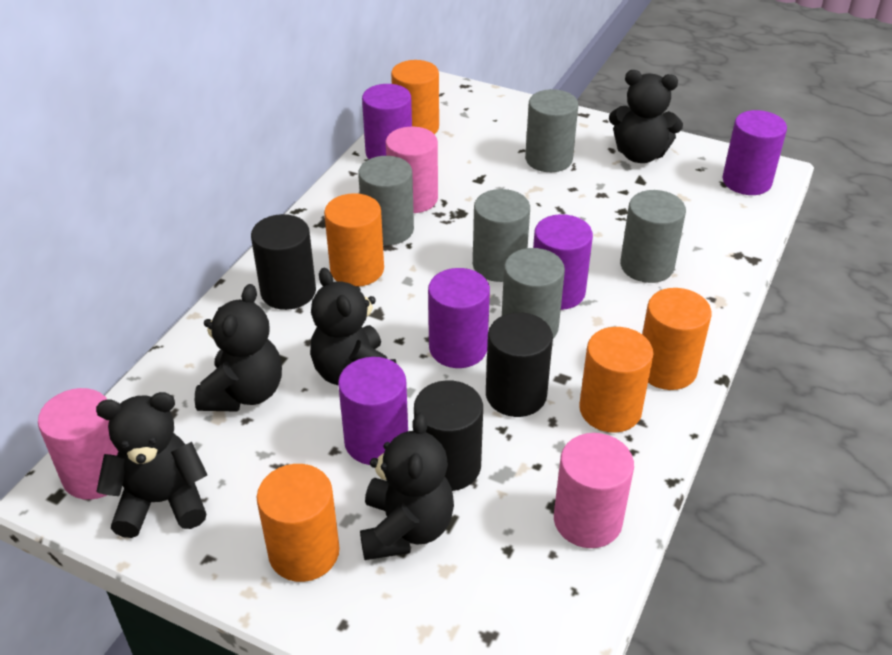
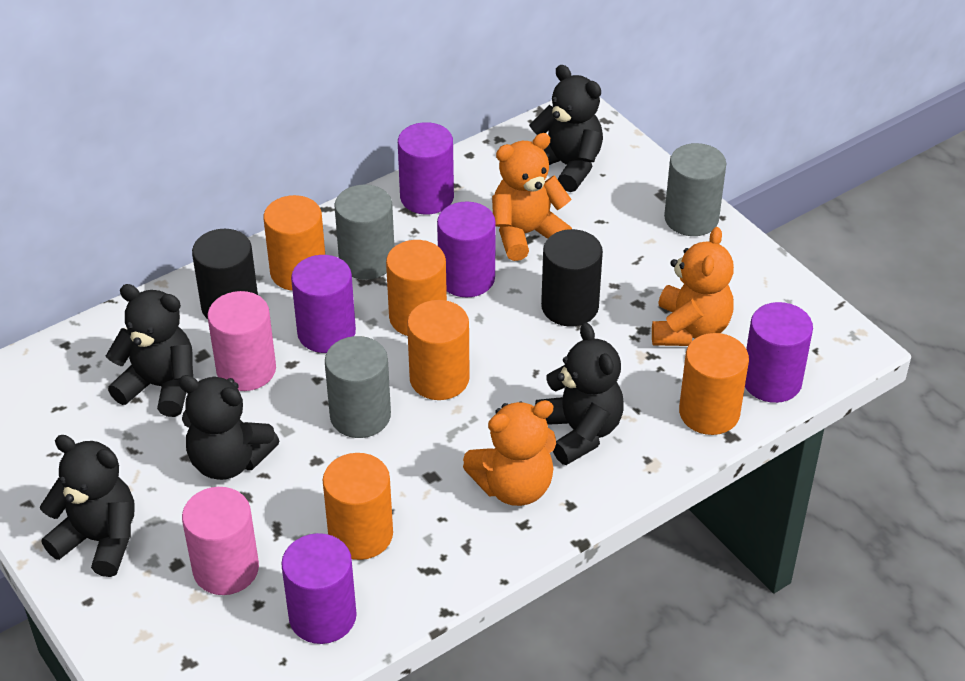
black cylinder: 3 -> 2
grey cylinder: 5 -> 3
orange teddy bear: 0 -> 3
pink cylinder: 3 -> 2

